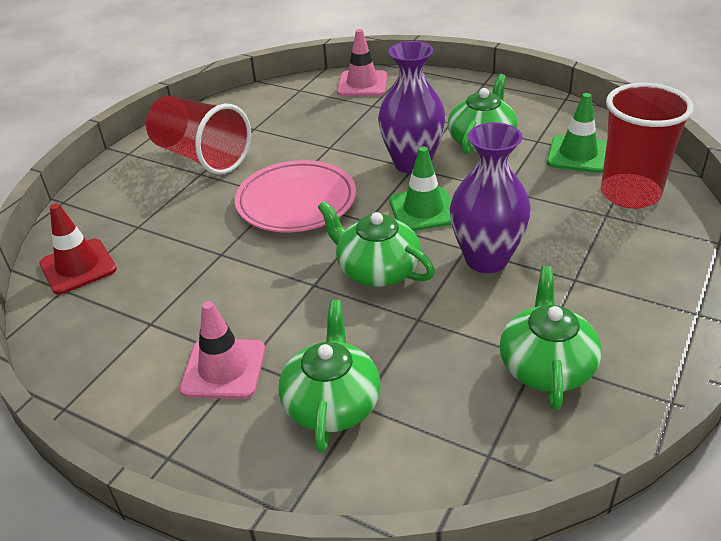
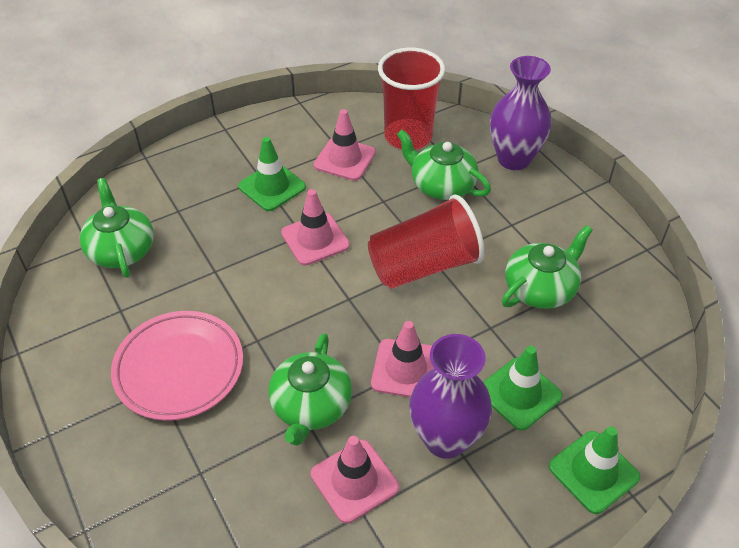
green traffic cone: 2 -> 3
pink traffic cone: 2 -> 4
red traffic cone: 1 -> 0

